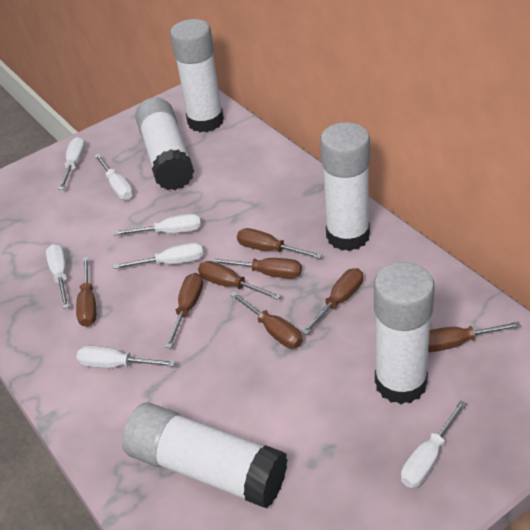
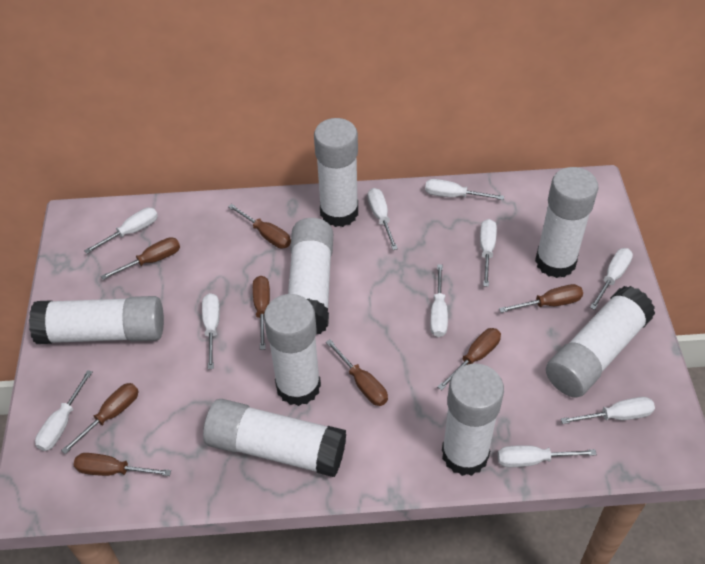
white glue stick: 5 -> 8
white screwdriver: 7 -> 10

